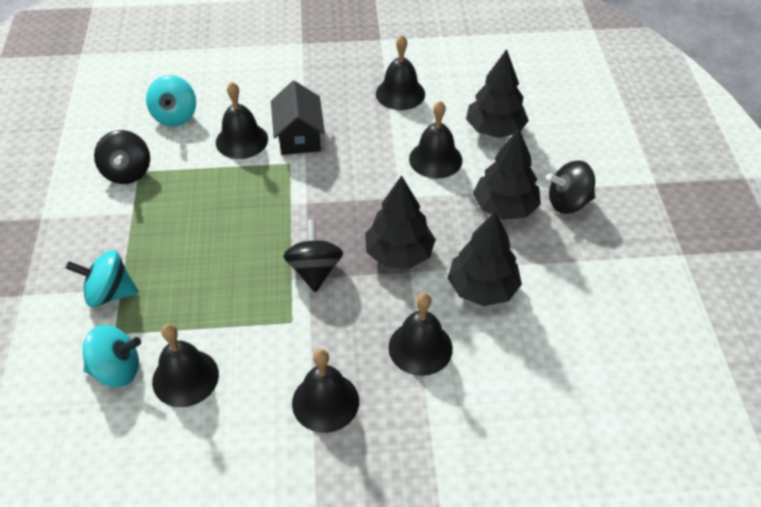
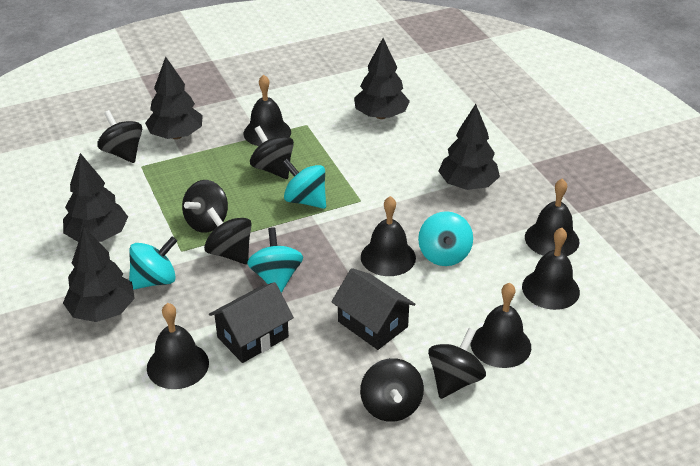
black house: 1 -> 2
black spinning top: 3 -> 6
black tree: 4 -> 5
turquoise spinning top: 3 -> 4

